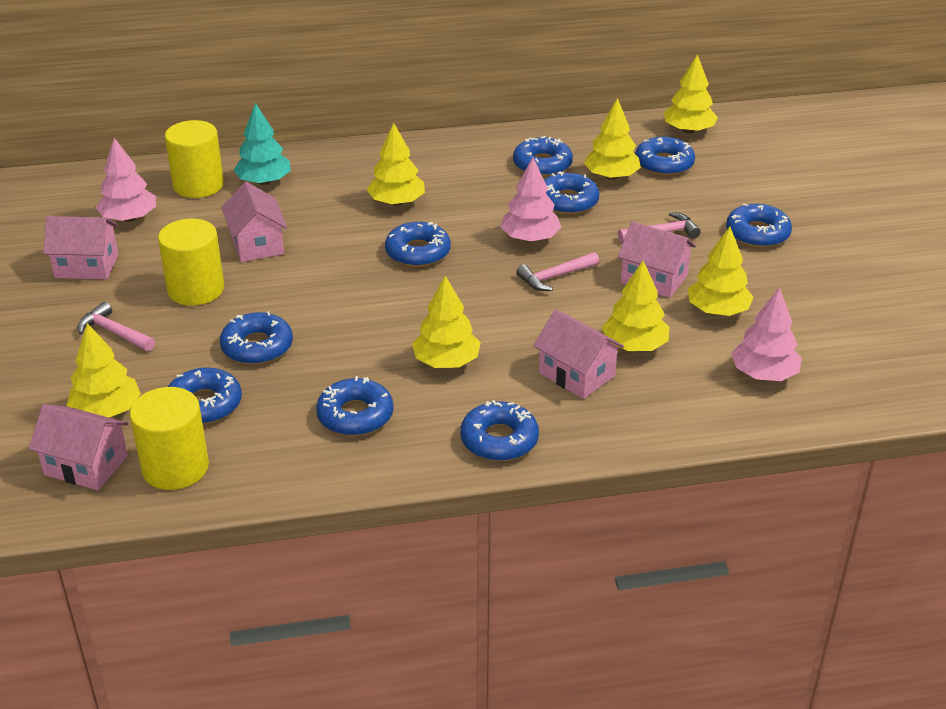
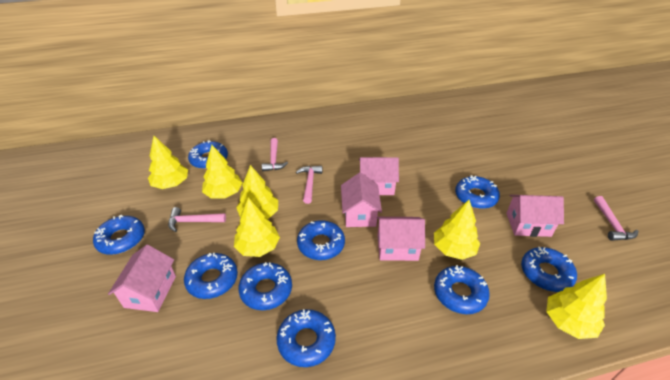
pink hammer: 3 -> 4
pink tree: 3 -> 0
turquoise tree: 1 -> 0
yellow cylinder: 3 -> 0
yellow tree: 7 -> 6

